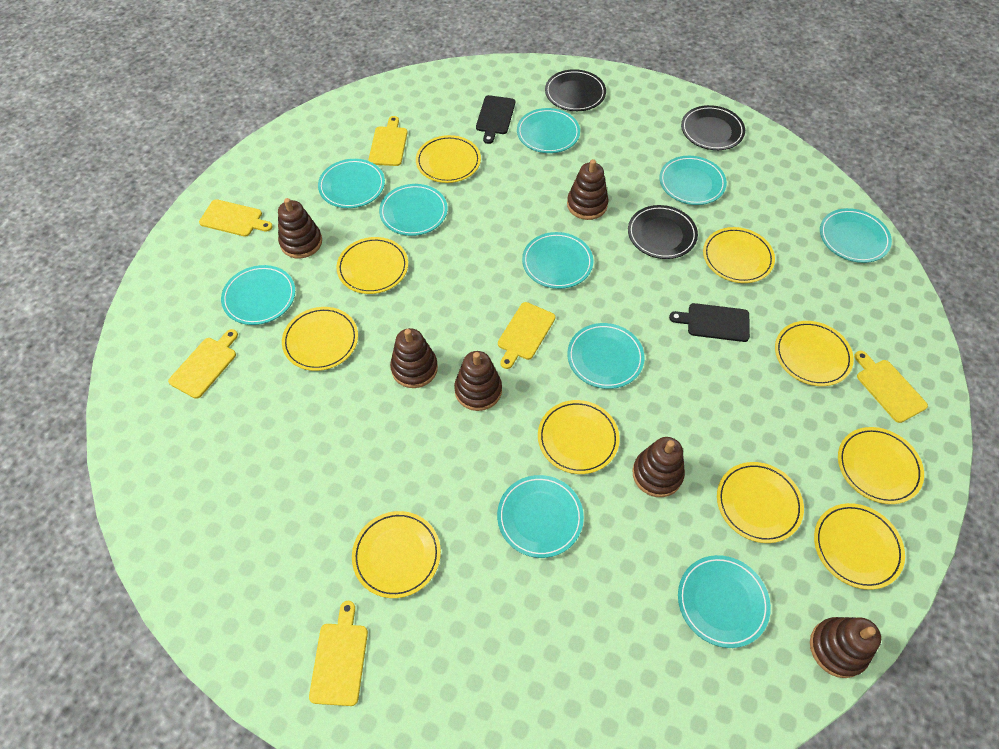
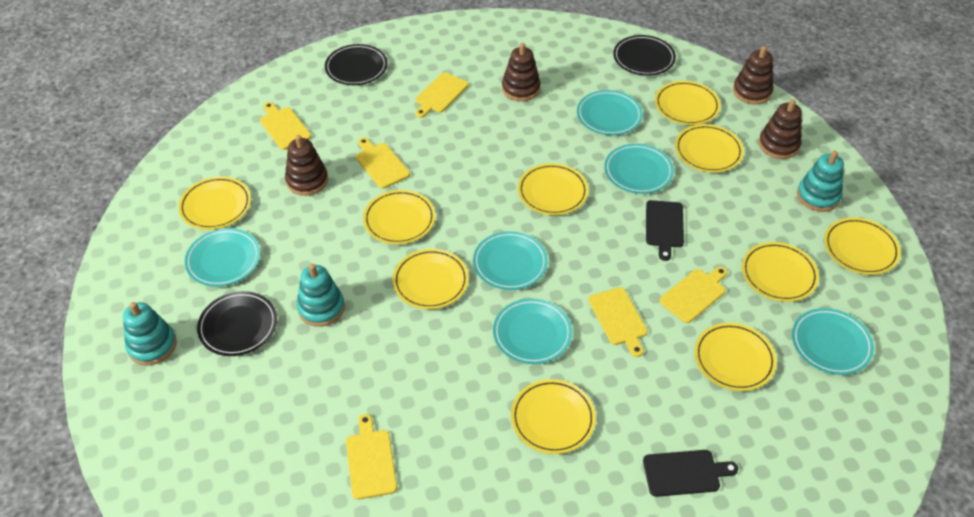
brown stacking toy: 6 -> 4
turquoise plate: 10 -> 6
turquoise stacking toy: 0 -> 3

